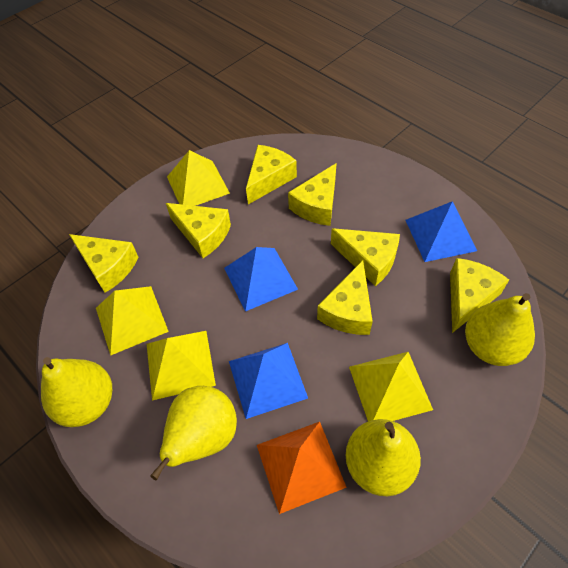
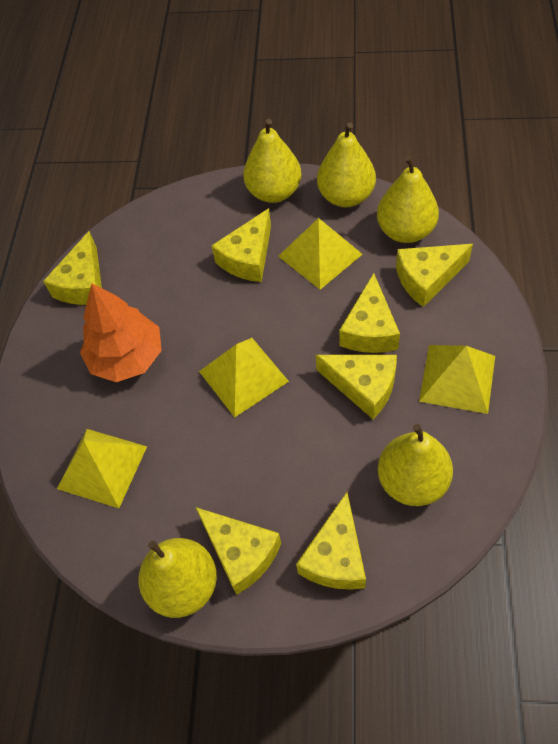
blue pyramid: 3 -> 0
orange pyramid: 1 -> 0
orange tree: 0 -> 1
yellow pear: 4 -> 5

